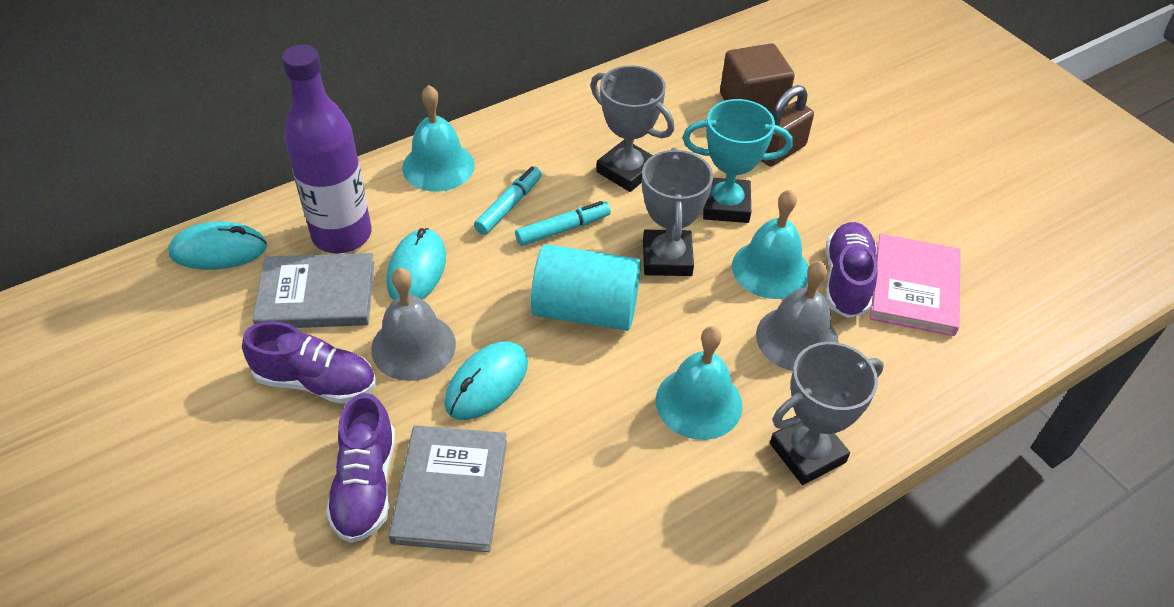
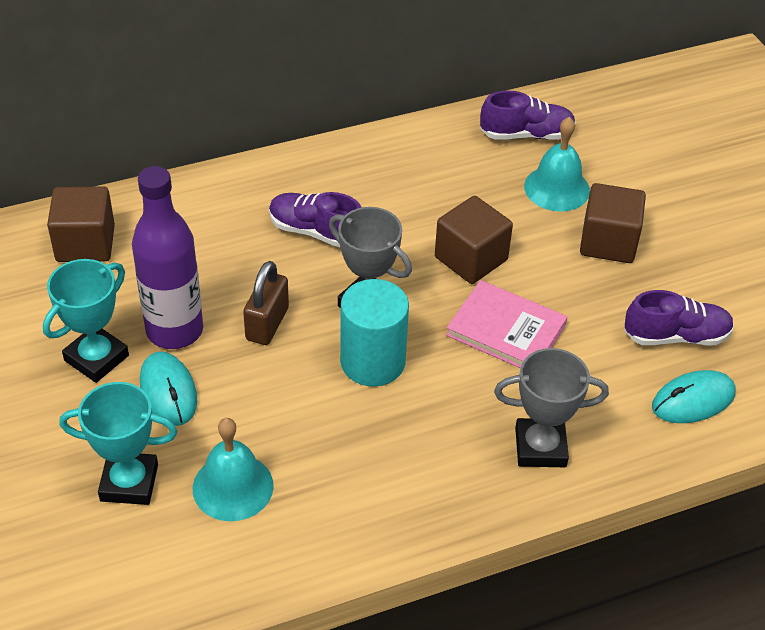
brown cube: 1 -> 3
grey bell: 2 -> 0
grey book: 2 -> 0
grey trophy: 3 -> 2
turquoise bell: 3 -> 2
turquoise marker: 2 -> 0
turquoise mouse: 3 -> 2
turquoise trophy: 1 -> 2

